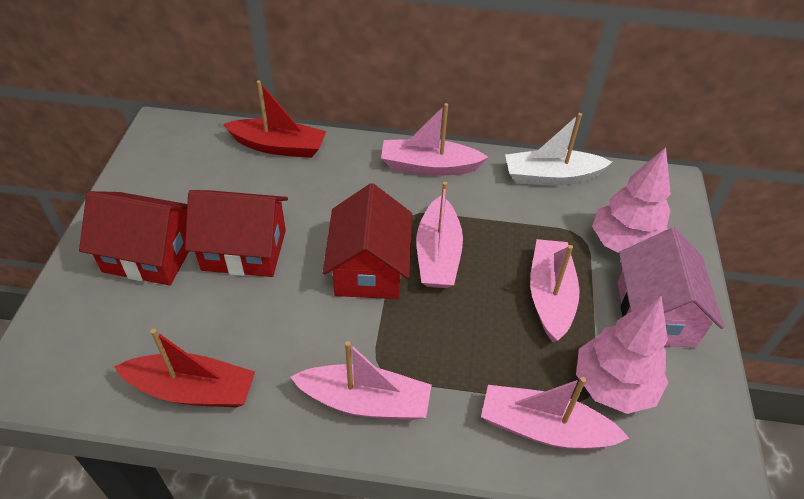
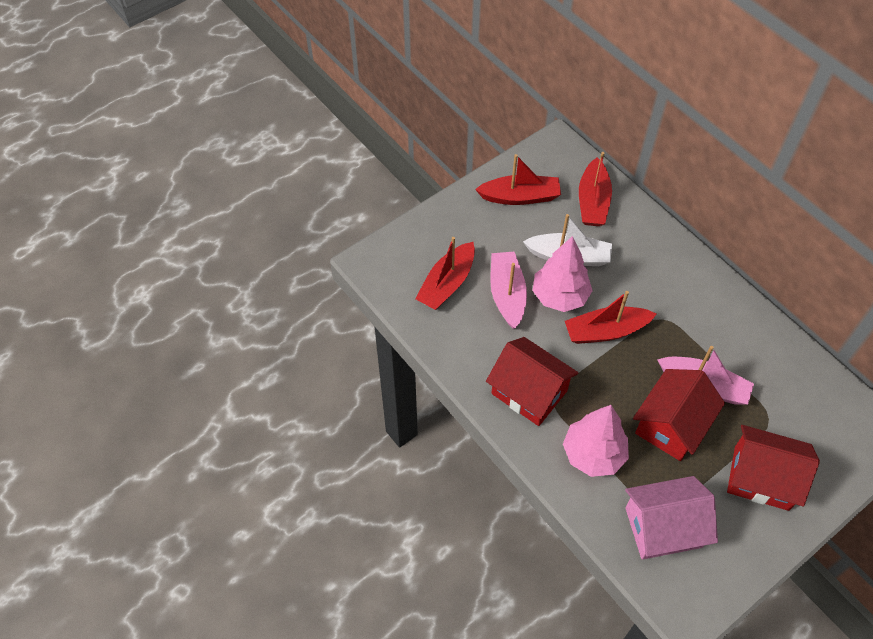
pink boat: 5 -> 2
red boat: 2 -> 4

